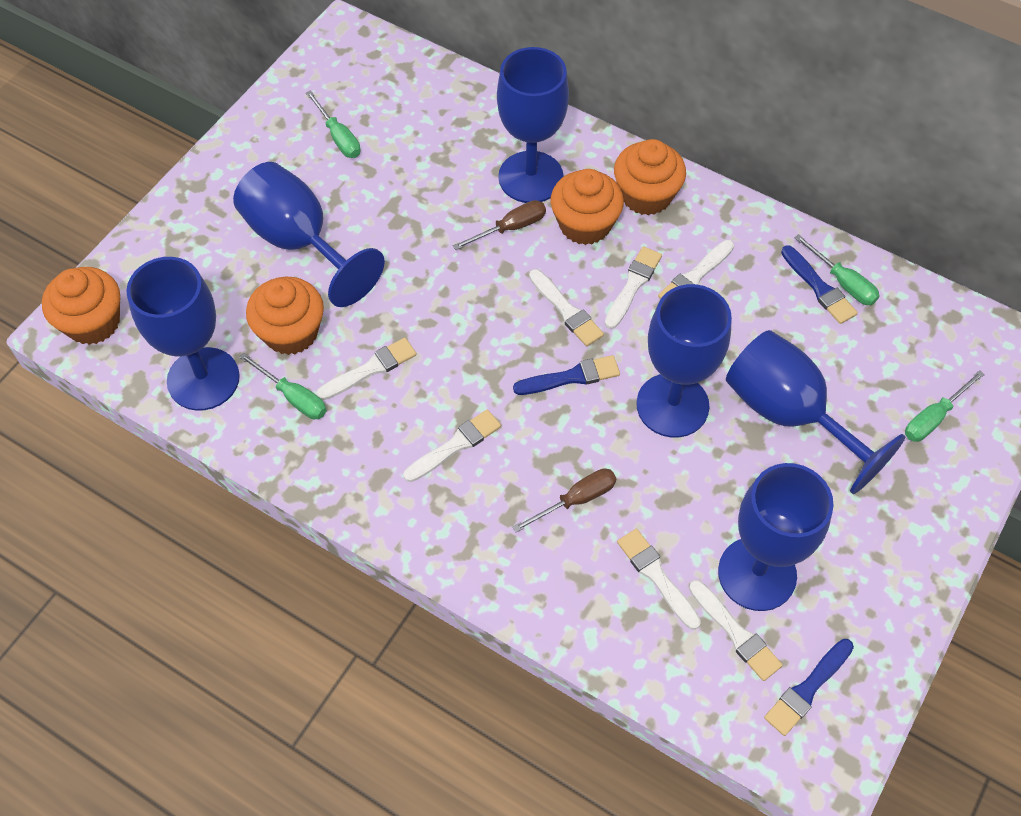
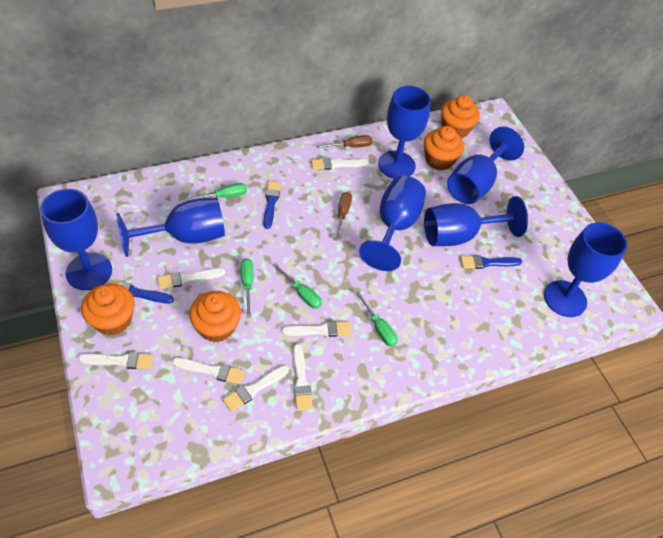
blue goblet: 6 -> 7

